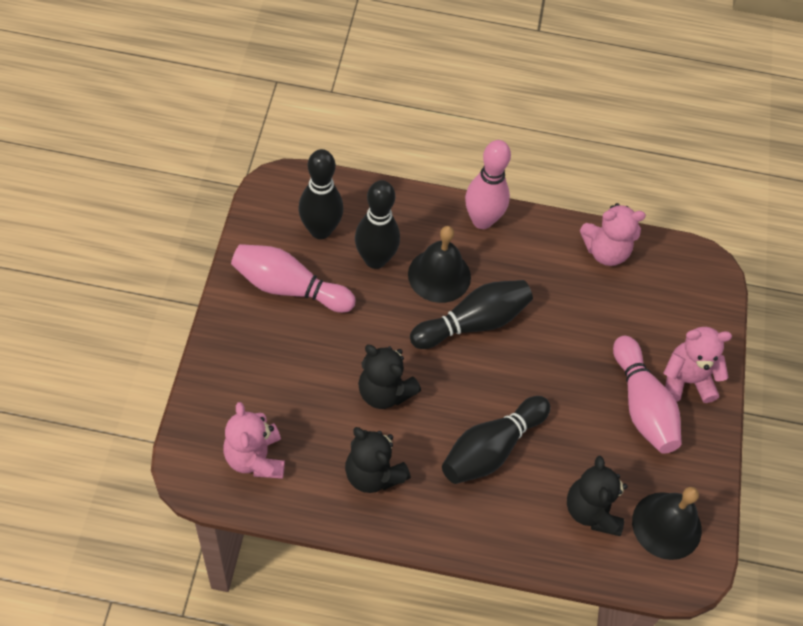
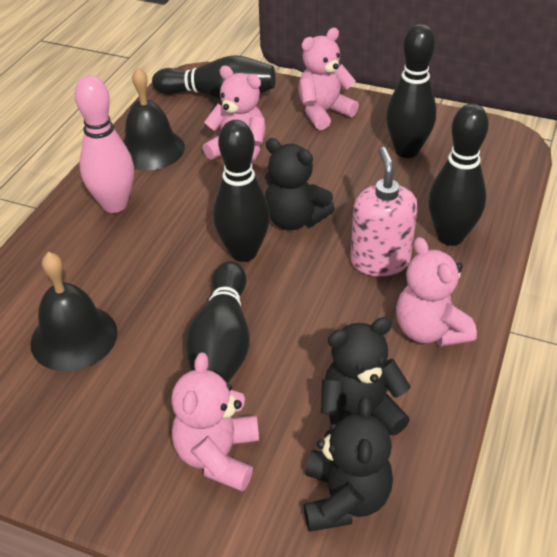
black bowling pin: 4 -> 5
pink bowling pin: 3 -> 1
pink soap dispenser: 0 -> 1
pink teddy bear: 3 -> 4

